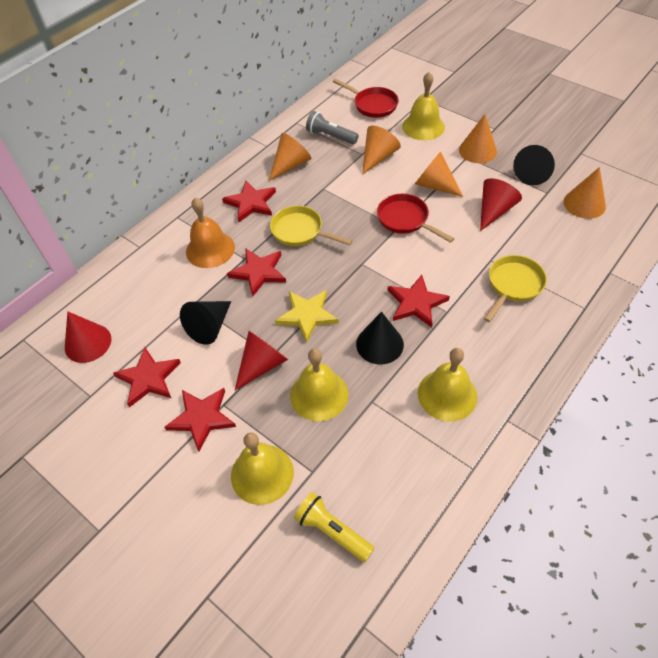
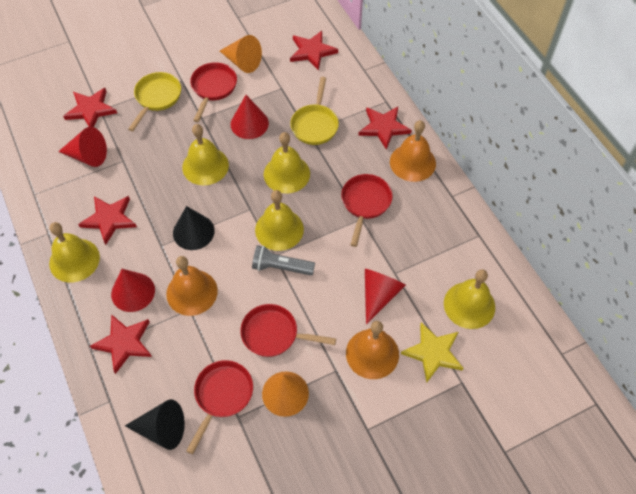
black cone: 3 -> 2
orange bell: 1 -> 3
orange cone: 5 -> 2
red cone: 3 -> 4
red pan: 2 -> 4
yellow bell: 4 -> 5
yellow flashlight: 1 -> 0

